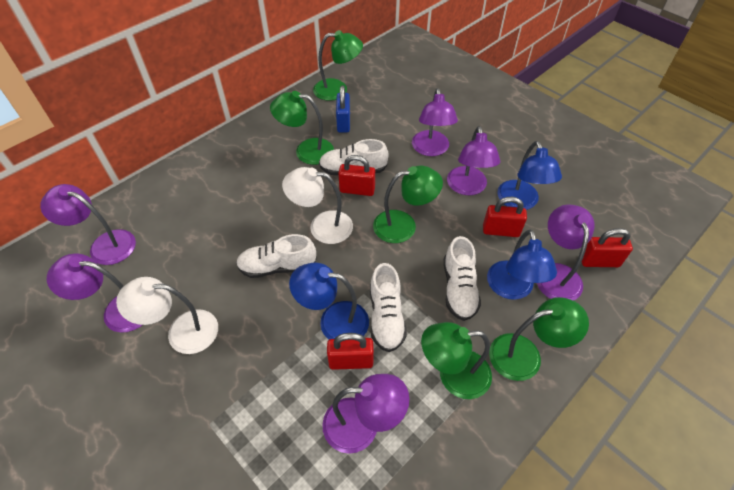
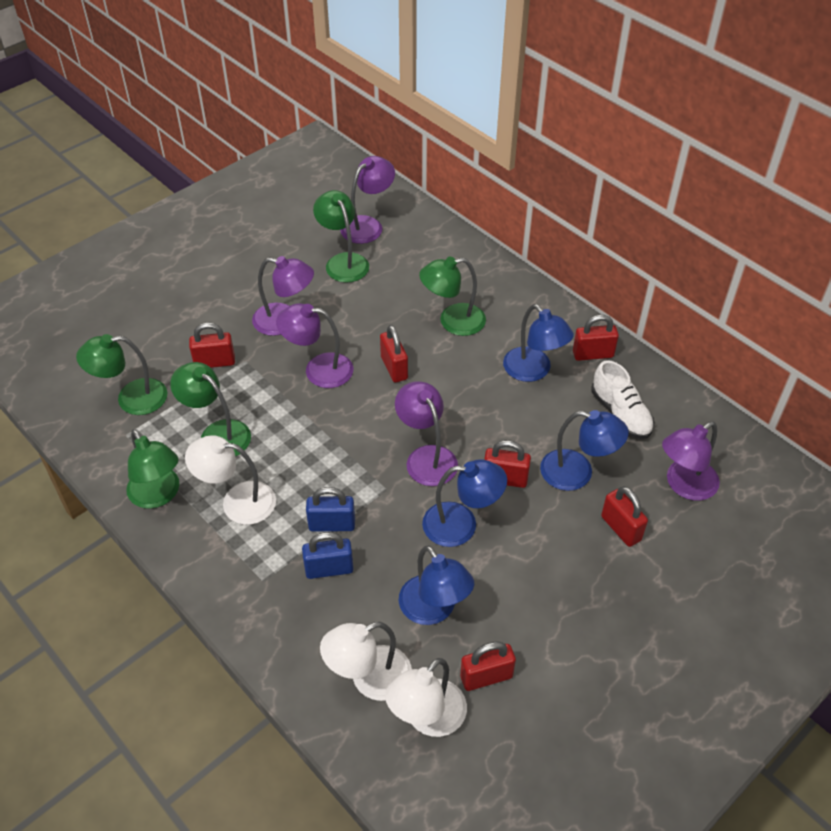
blue lamp: 3 -> 4
blue padlock: 1 -> 2
purple lamp: 6 -> 5
red padlock: 4 -> 6
white lamp: 2 -> 3
white shoe: 4 -> 1

